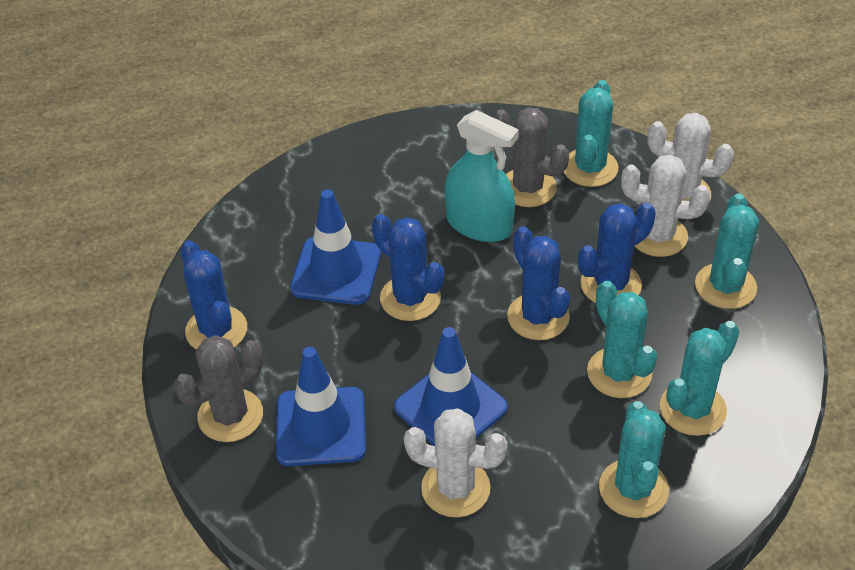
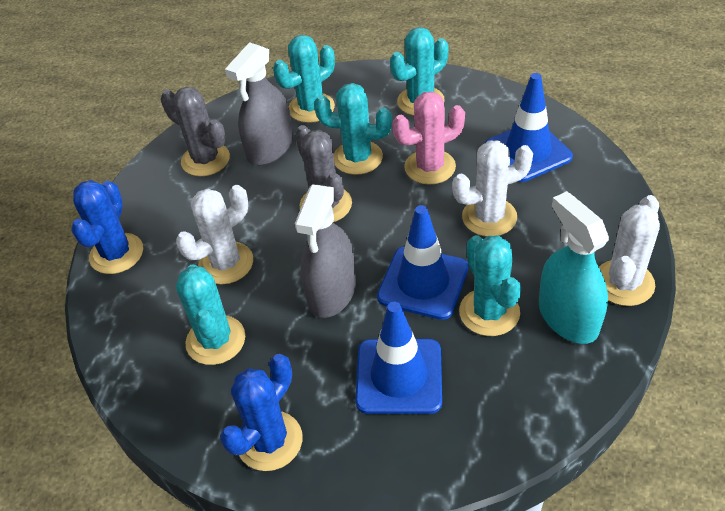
blue cactus: 4 -> 2
grey spray bottle: 0 -> 2
pink cactus: 0 -> 1

